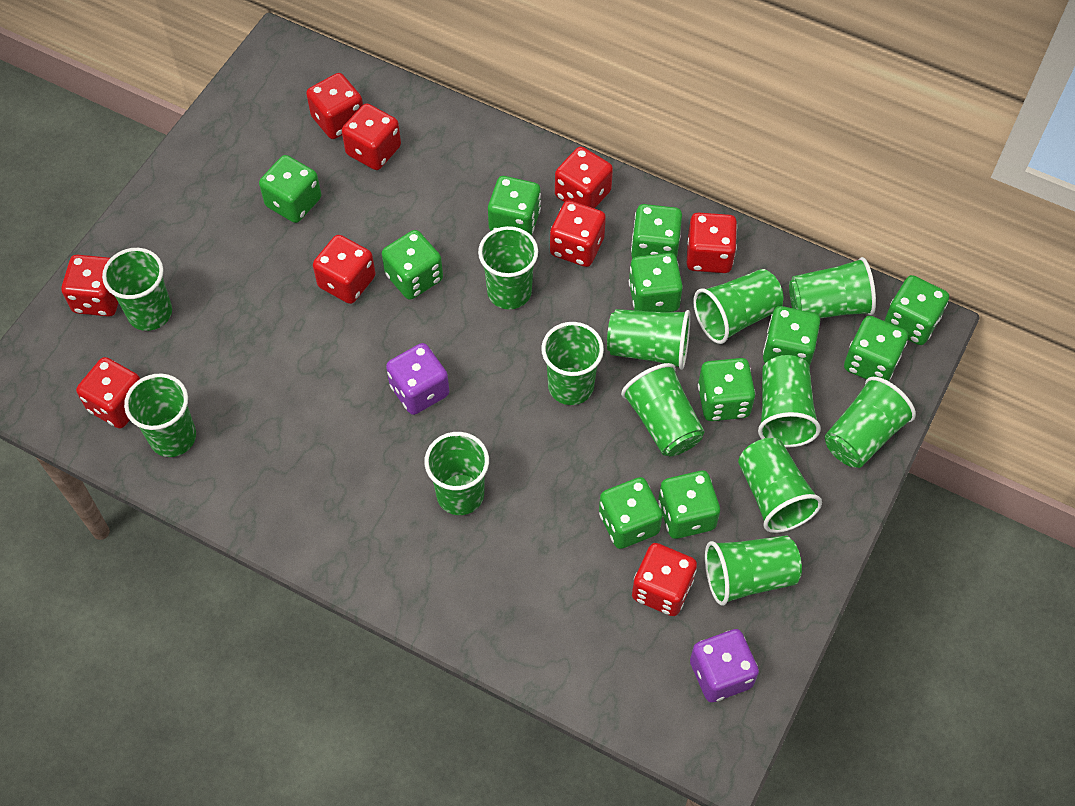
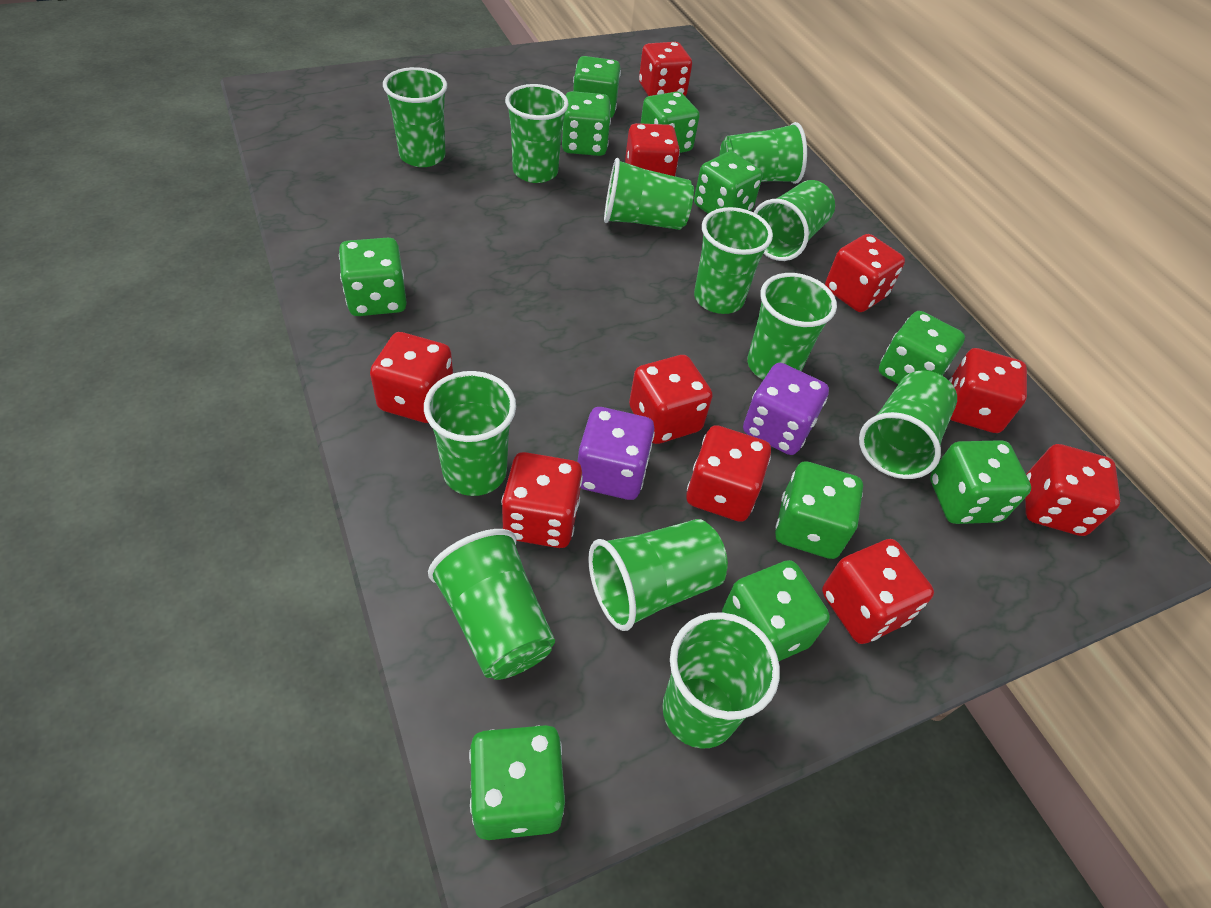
green cup: 13 -> 12
green dice: 11 -> 10
red dice: 9 -> 10

